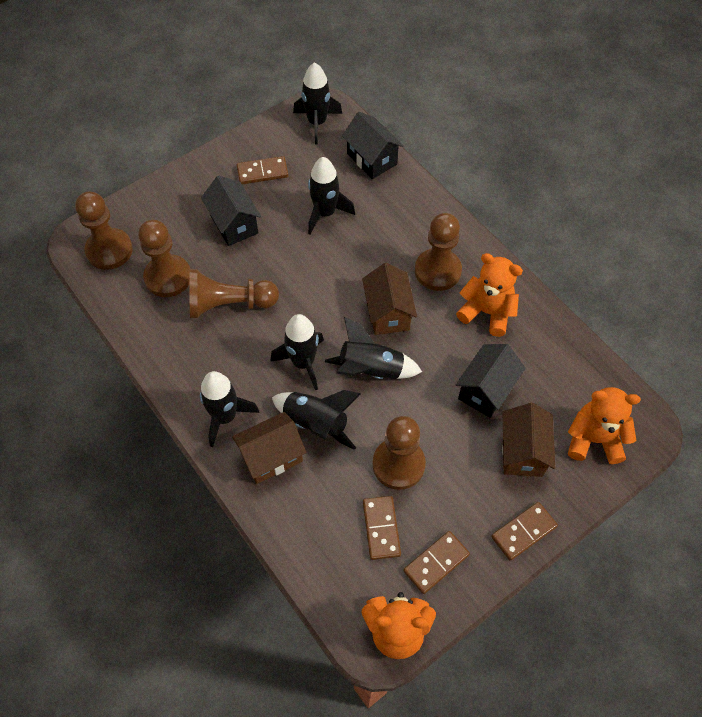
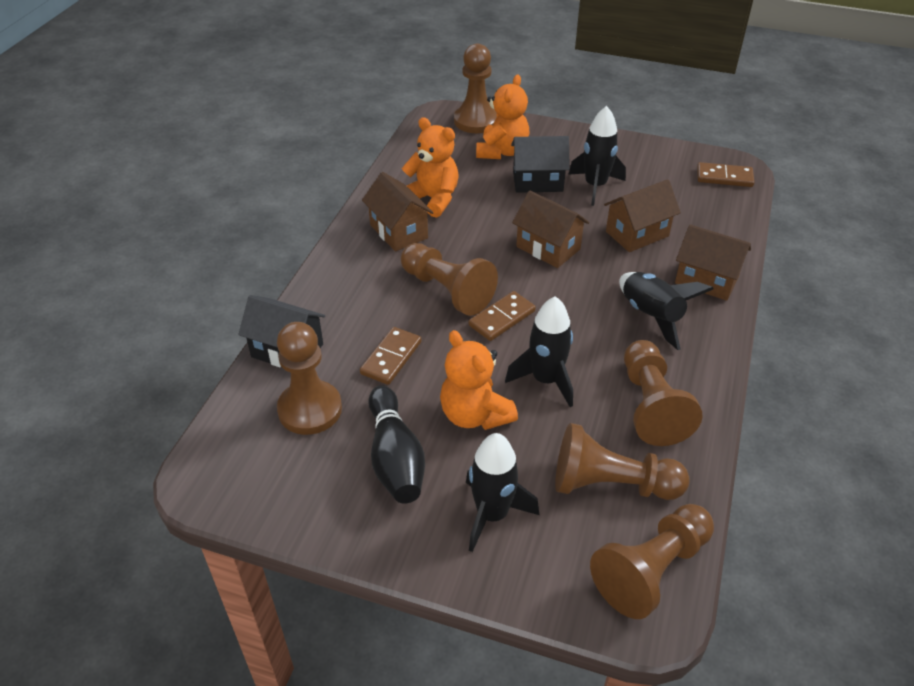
black bowling pin: 0 -> 1
black house: 3 -> 2
black rocket: 6 -> 4
brown domino: 4 -> 3
brown house: 3 -> 4
brown pawn: 5 -> 6

